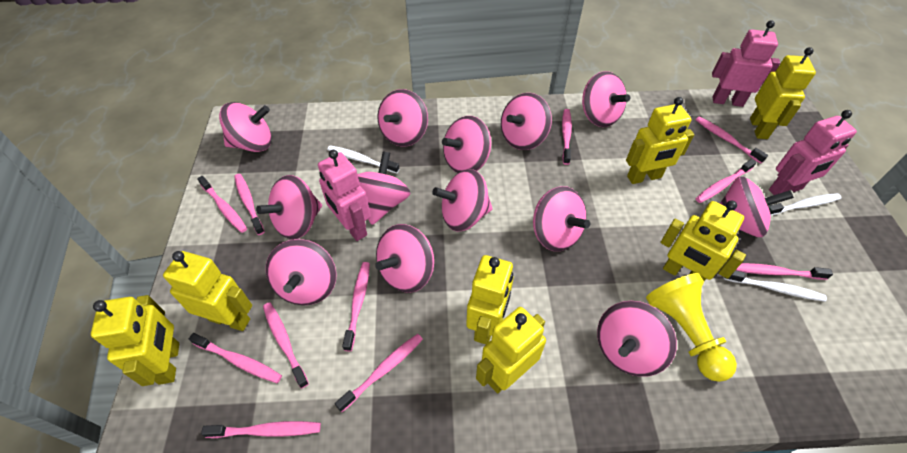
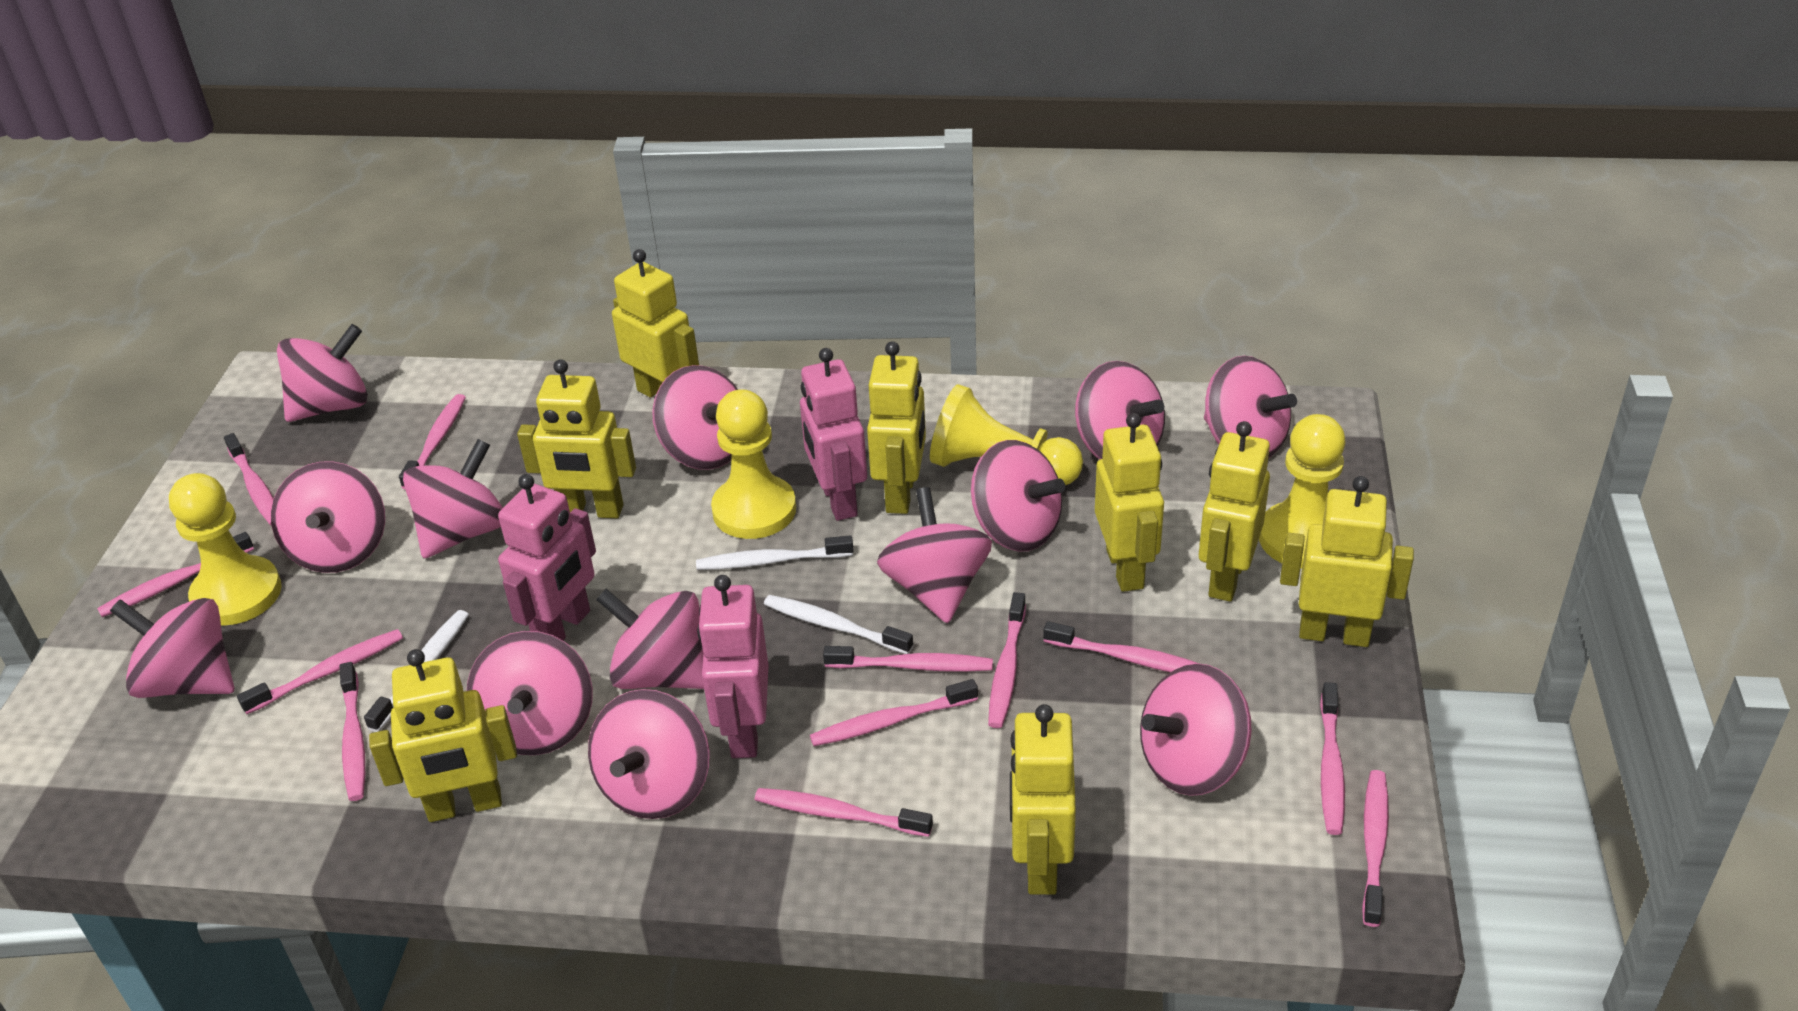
pink toothbrush: 11 -> 12
yellow pawn: 1 -> 4
yellow robot: 7 -> 8

